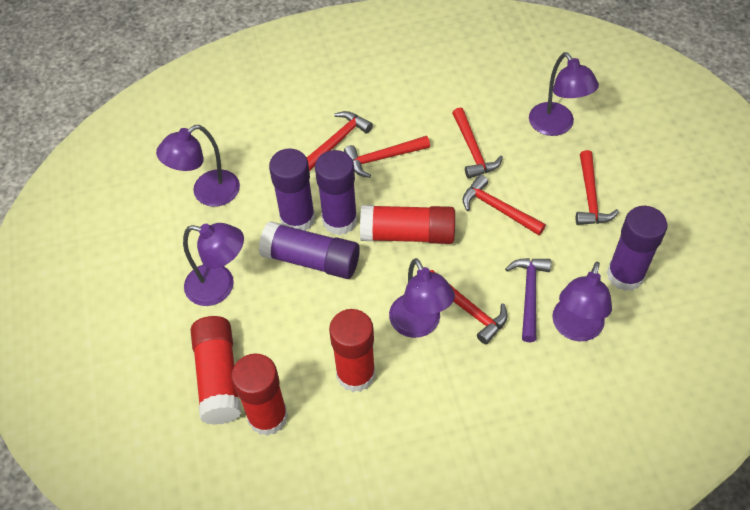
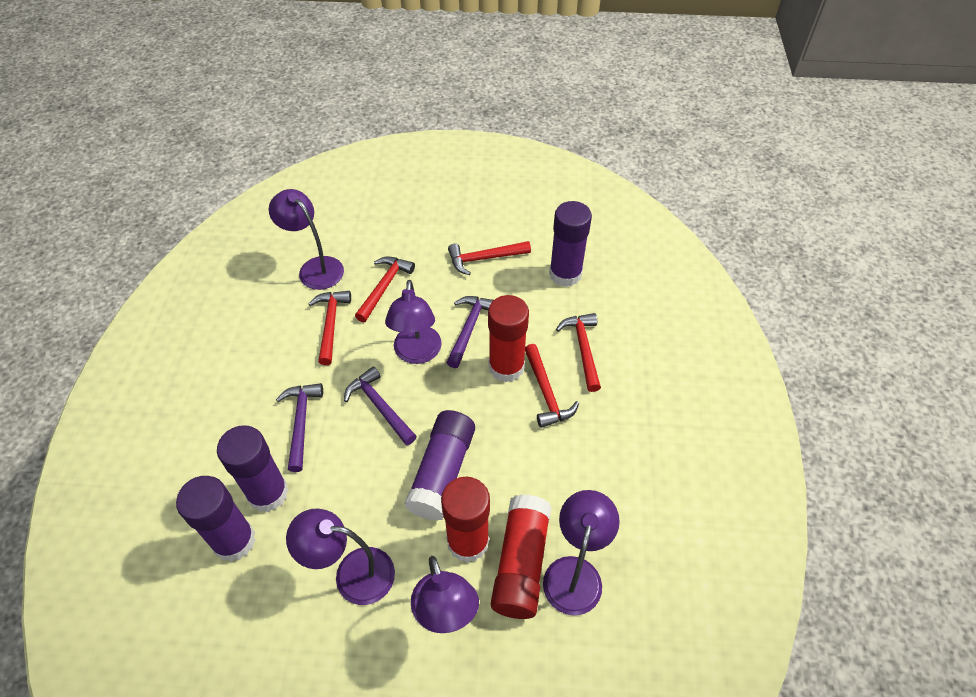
purple hammer: 1 -> 3
red glue stick: 4 -> 3
red hammer: 6 -> 5

